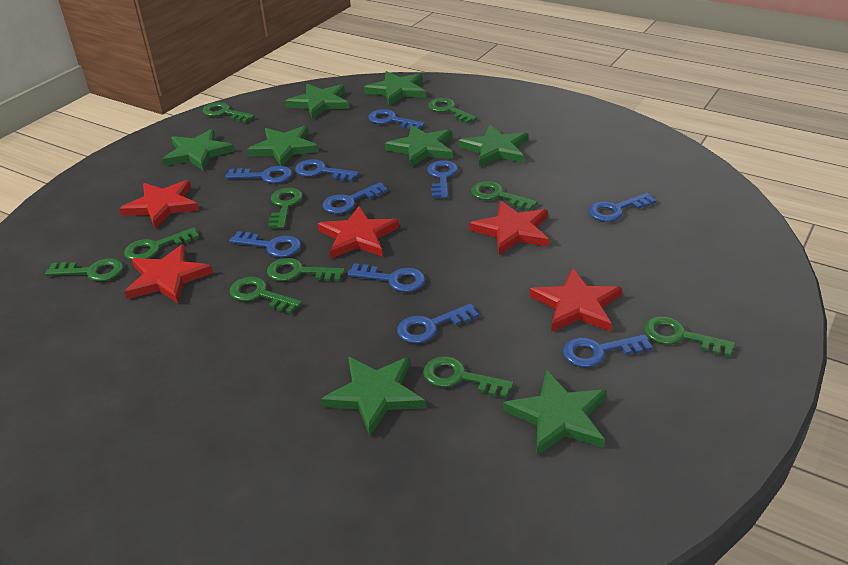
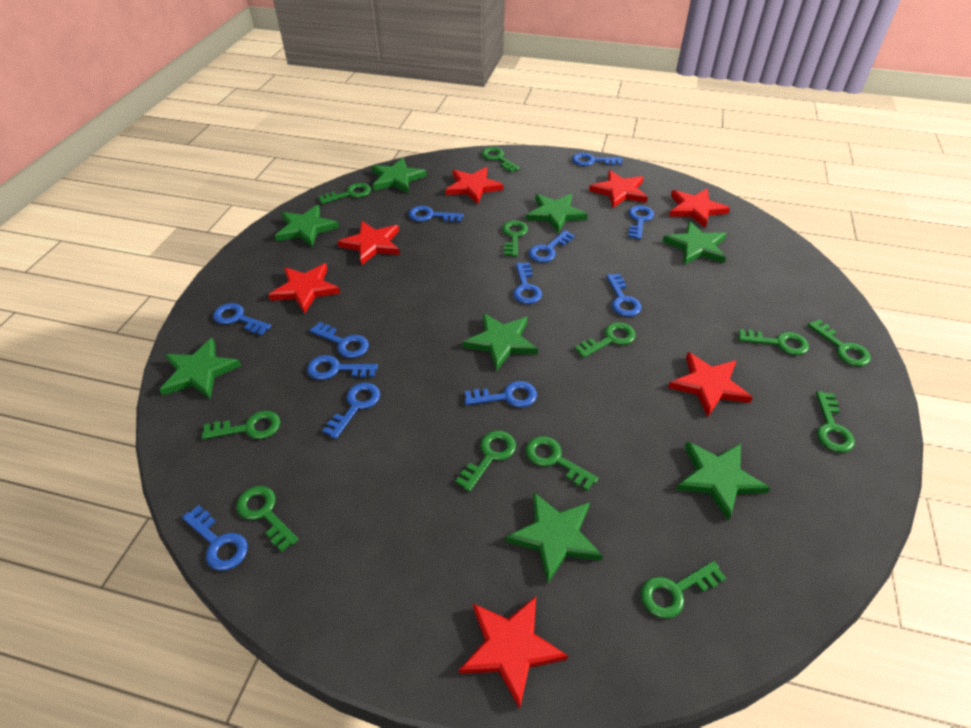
blue key: 10 -> 12
green key: 10 -> 12
red star: 5 -> 7

